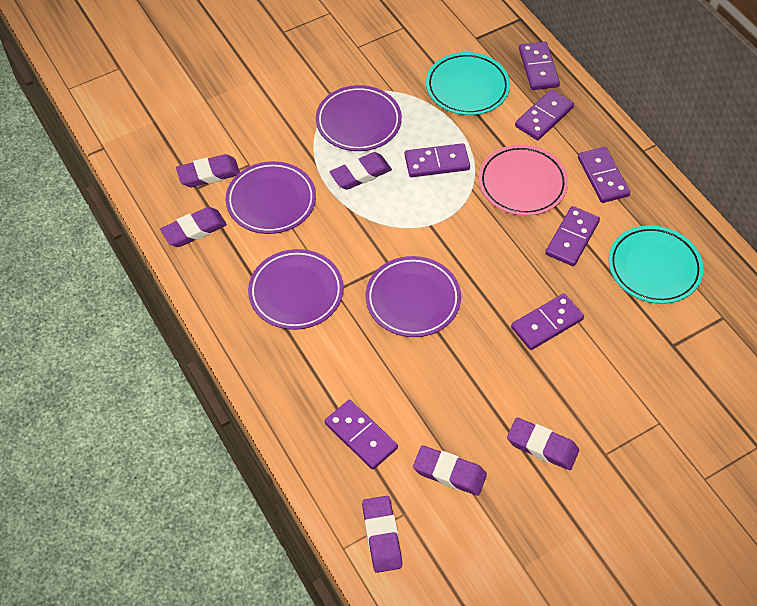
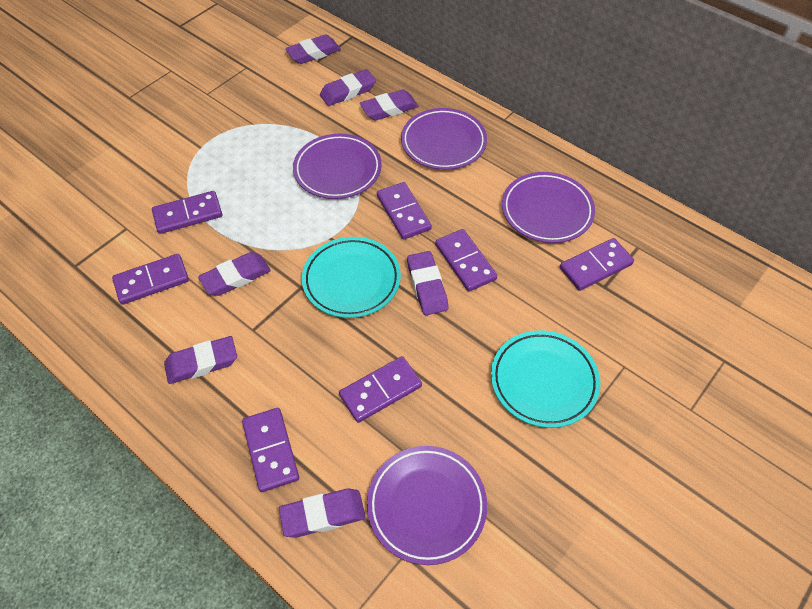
pink plate: 1 -> 0
purple eraser: 6 -> 7

